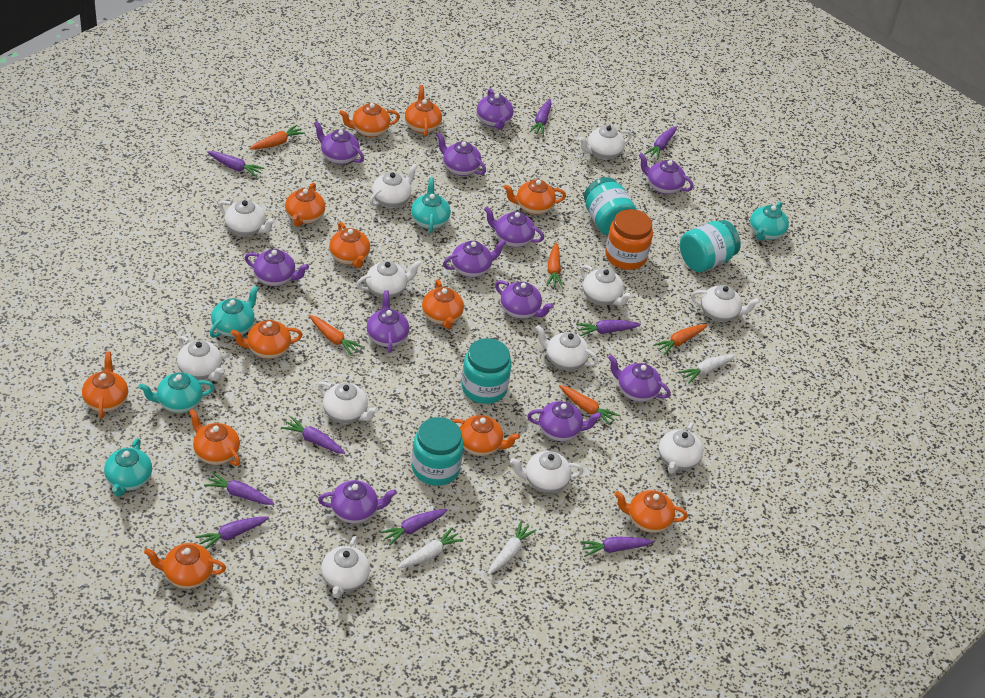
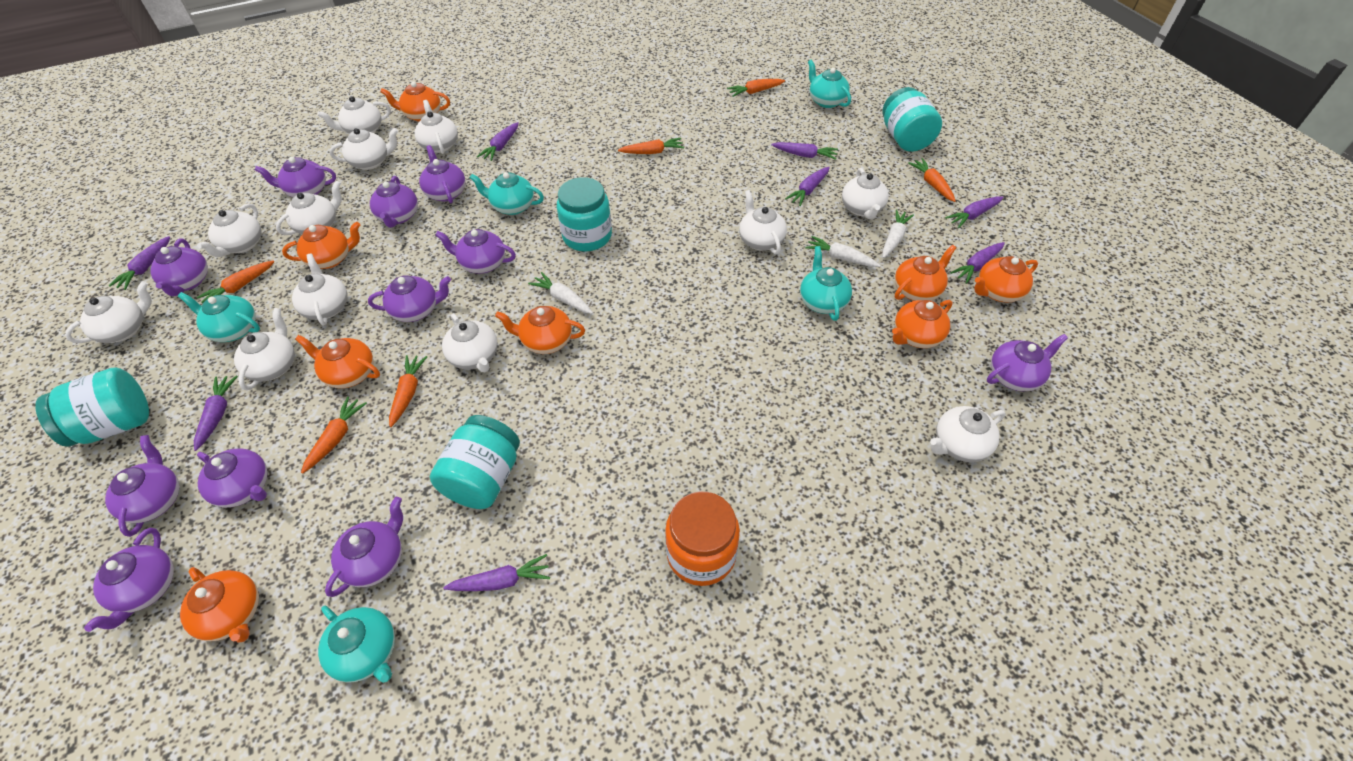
orange carrot: 5 -> 6
orange teapot: 12 -> 8
purple carrot: 9 -> 8
purple teapot: 12 -> 11

